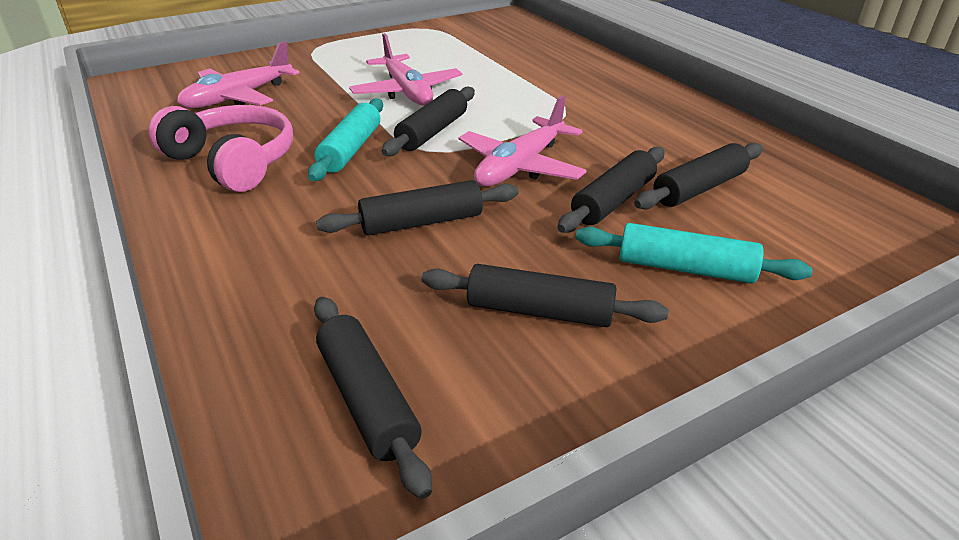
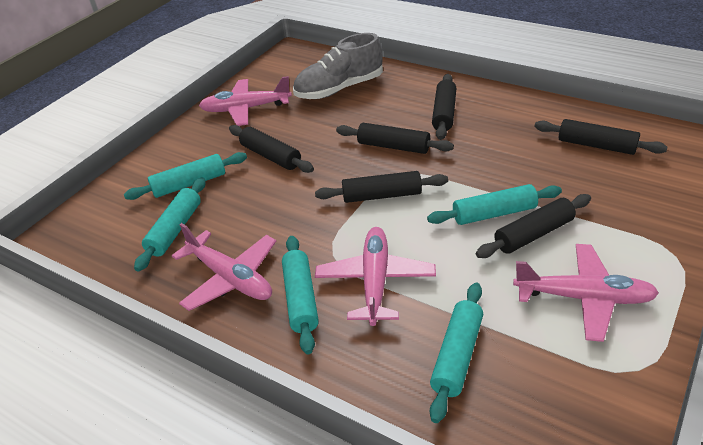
grey shoe: 0 -> 1
pink headphones: 1 -> 0
pink plane: 3 -> 4
turquoise rolling pin: 2 -> 5

